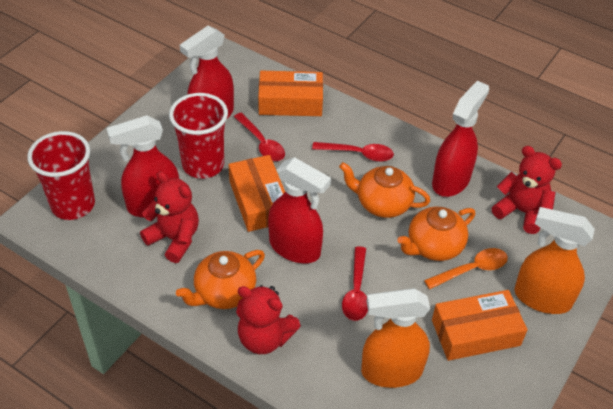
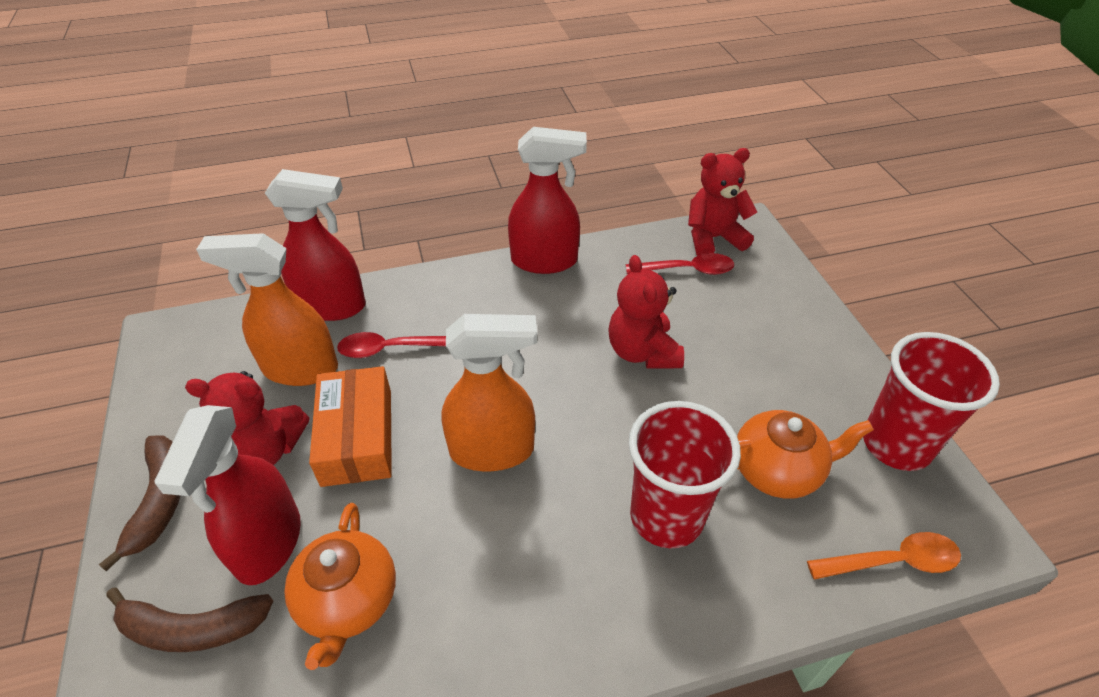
brown banana: 0 -> 2
orange box: 3 -> 1
orange teapot: 3 -> 2
red spoon: 3 -> 2
red spray bottle: 4 -> 3

